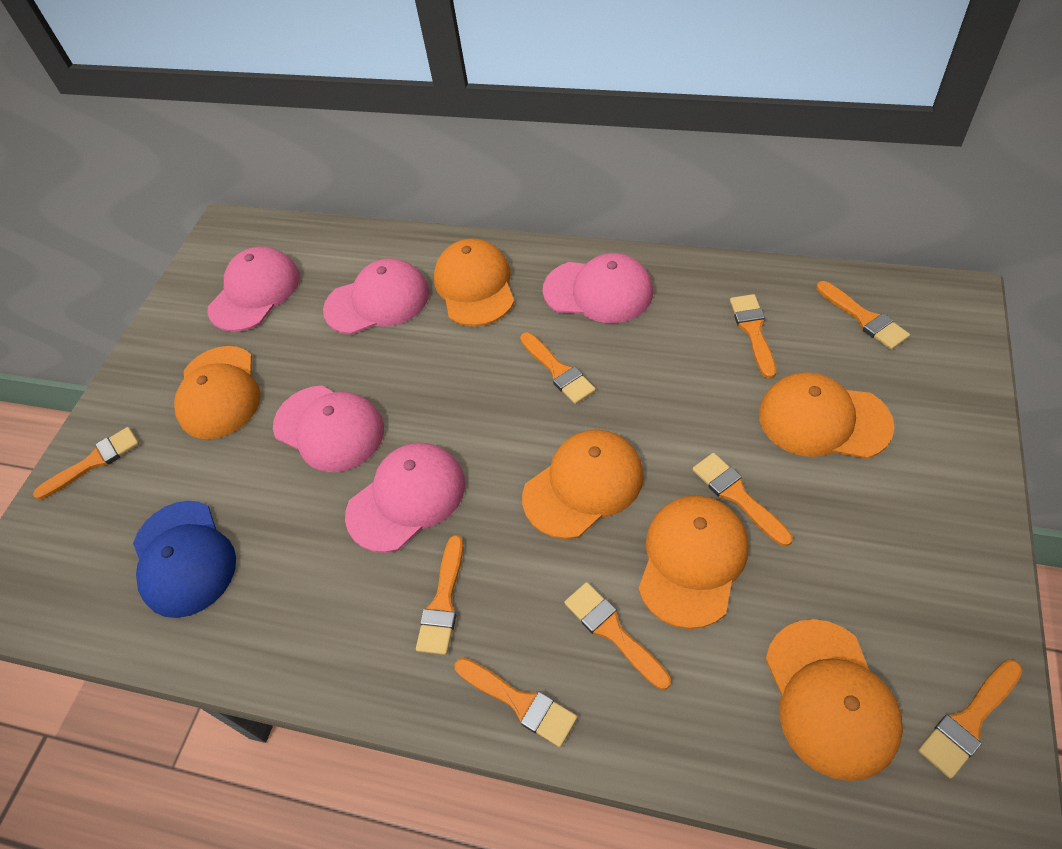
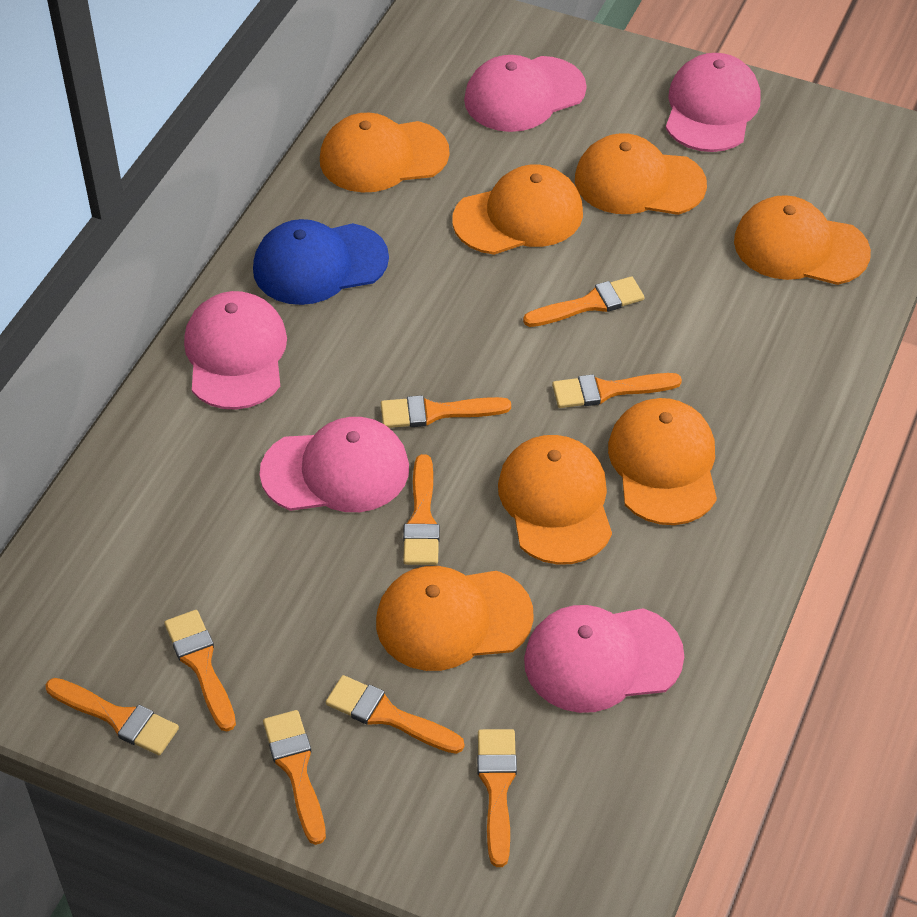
orange cap: 6 -> 7

